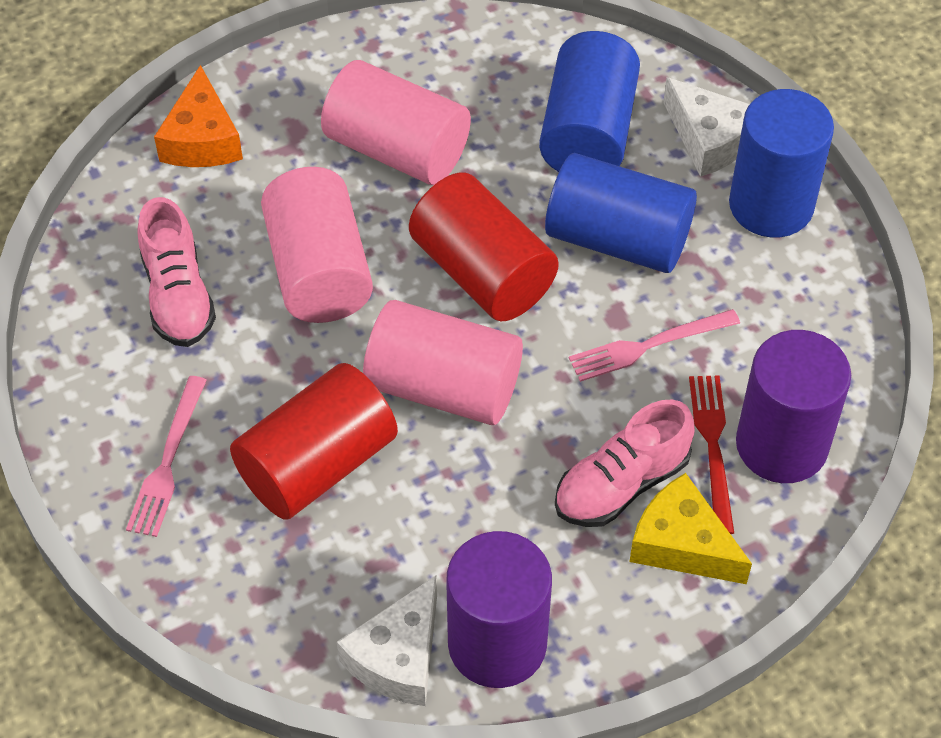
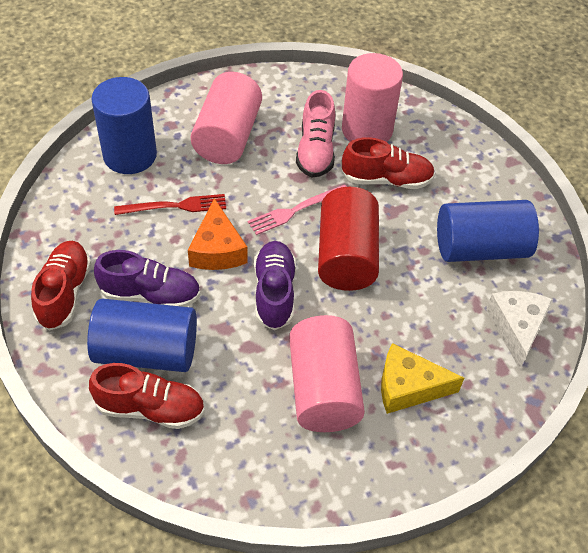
pink fork: 2 -> 1
pink shoe: 2 -> 1
purple cylinder: 2 -> 0
purple shoe: 0 -> 2
red cylinder: 2 -> 1
red shoe: 0 -> 3
white cheese: 2 -> 1

